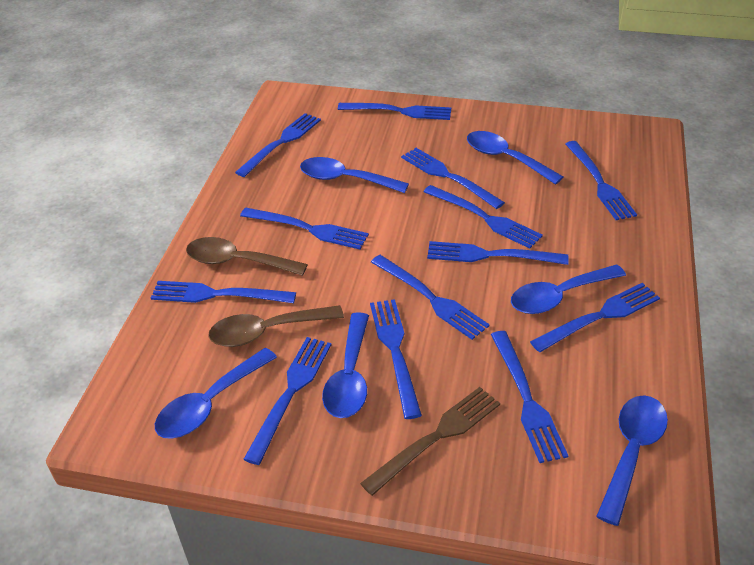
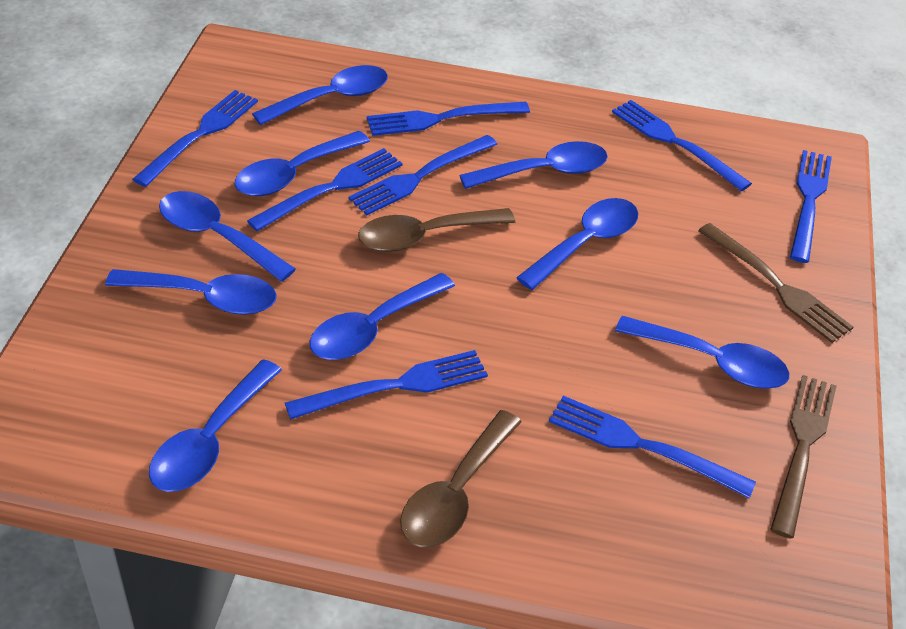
blue fork: 13 -> 8
blue spoon: 6 -> 9
brown fork: 1 -> 2

